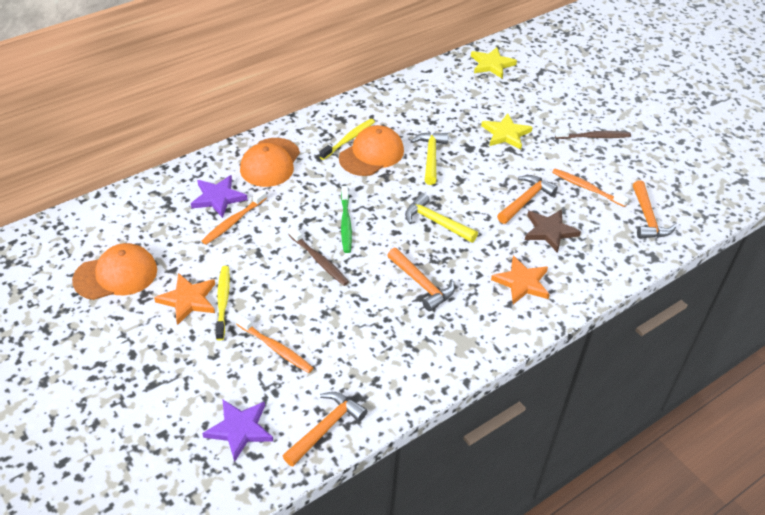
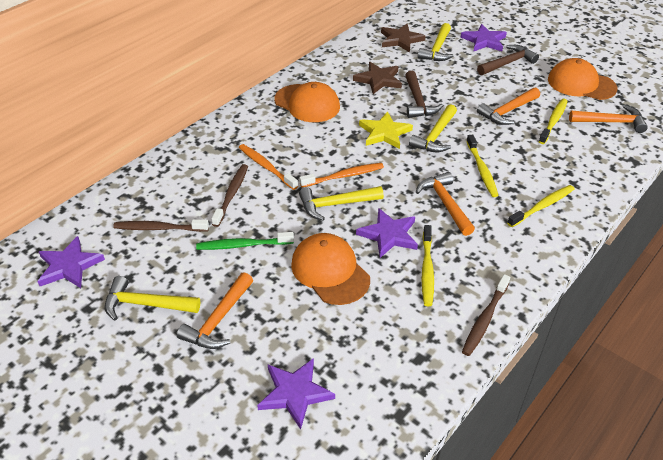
brown hammer: 0 -> 2
brown star: 1 -> 2
brown toothbrush: 2 -> 3
orange star: 2 -> 0
orange toothbrush: 3 -> 2
purple star: 2 -> 4
yellow hammer: 2 -> 4
yellow star: 2 -> 1
yellow toothbrush: 2 -> 4

